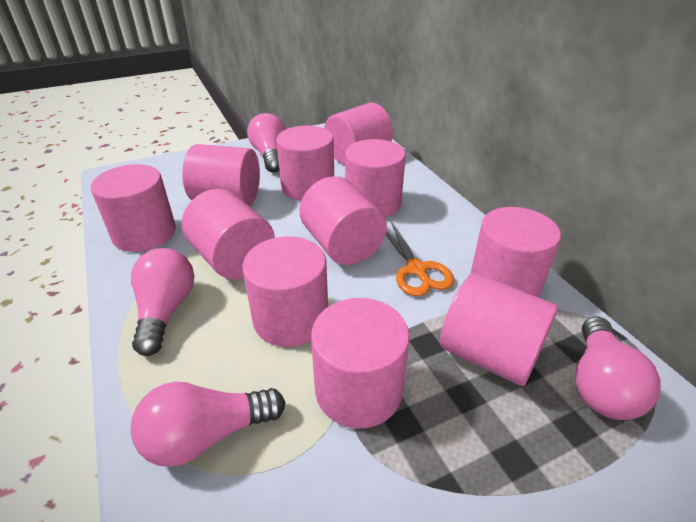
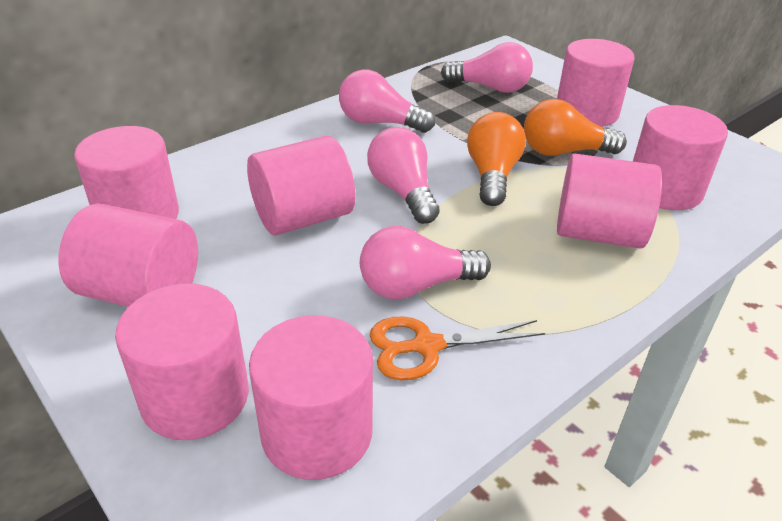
orange light bulb: 0 -> 2
pink cylinder: 11 -> 8

